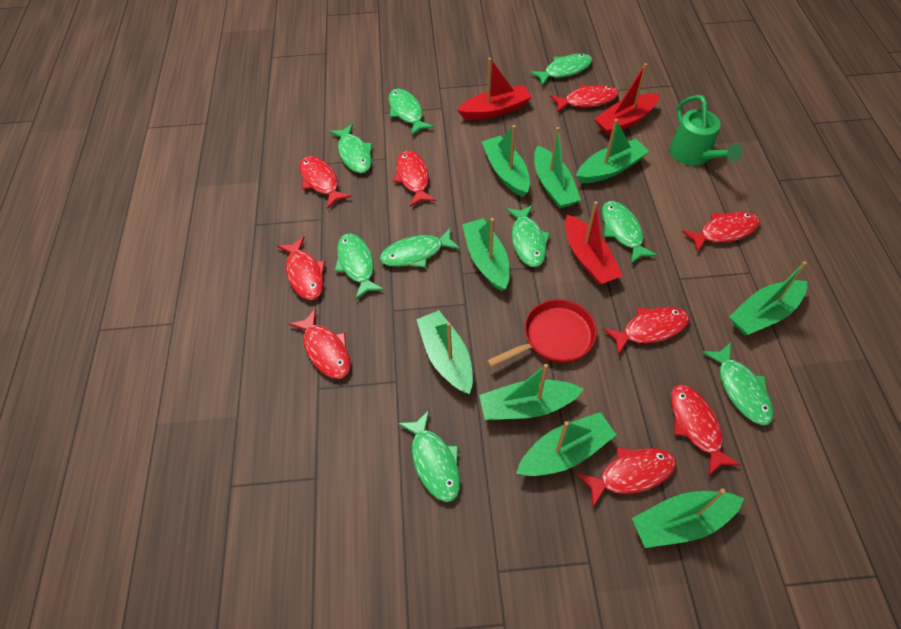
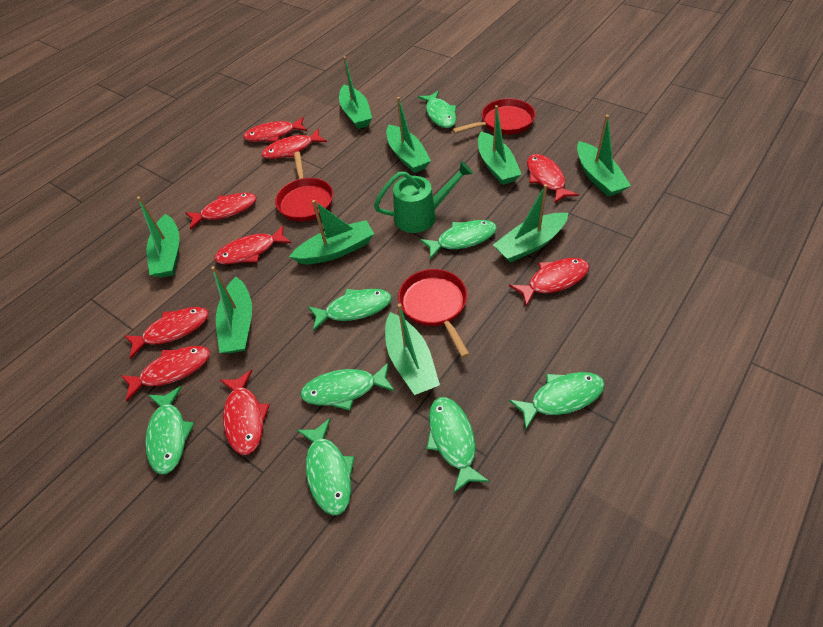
green fish: 9 -> 8
red boat: 3 -> 0
red pan: 1 -> 3

